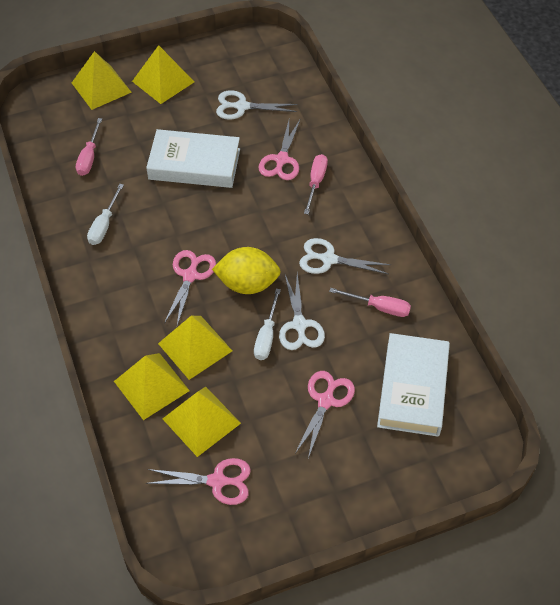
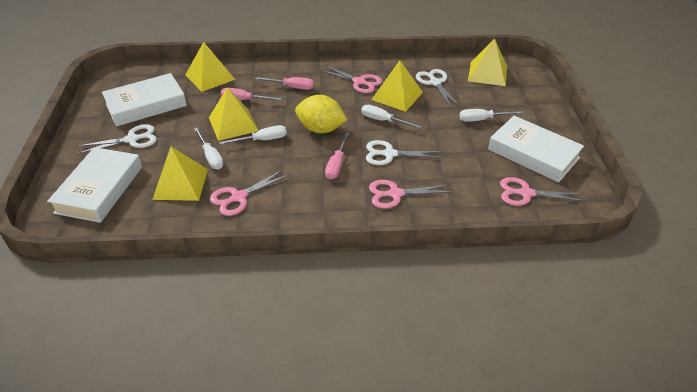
white book: 2 -> 3
white screwdriver: 2 -> 4

